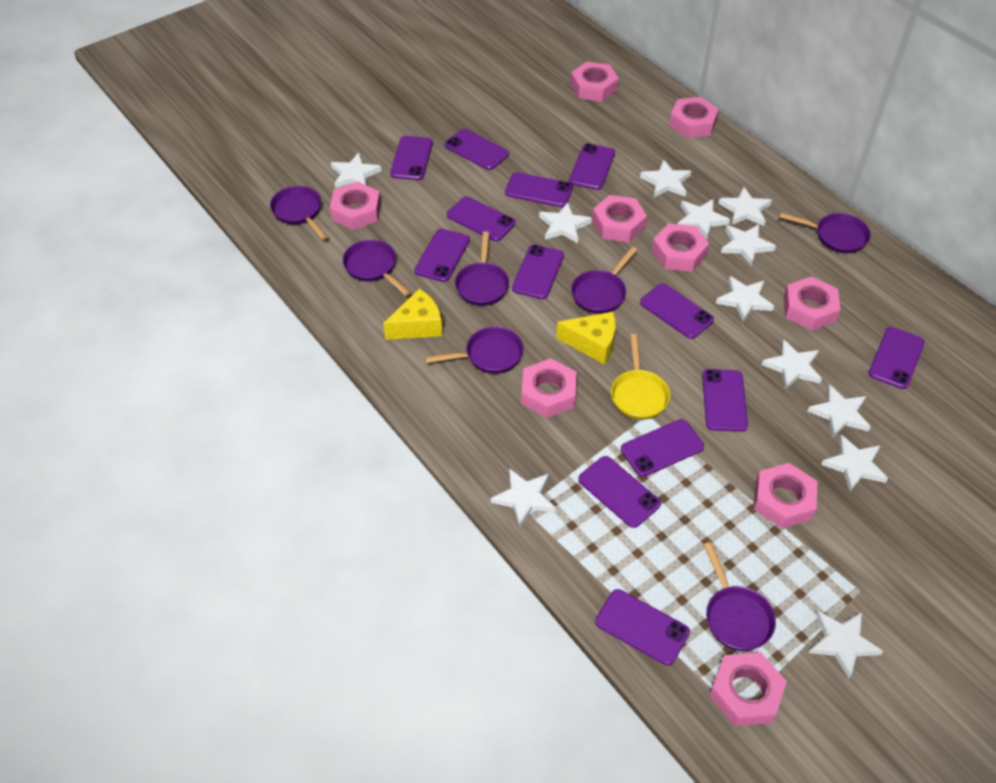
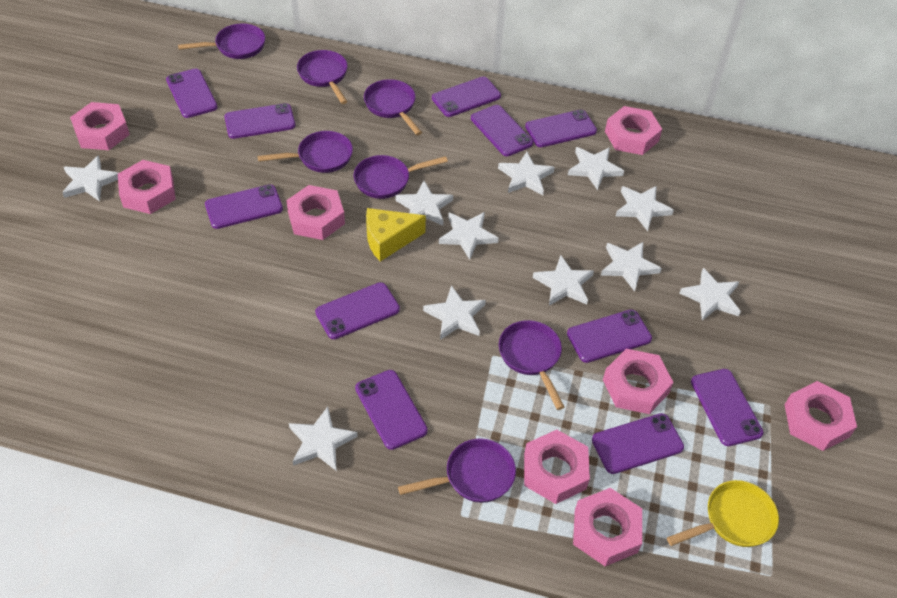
pink nut: 9 -> 8
purple phone: 13 -> 11
white star: 12 -> 11
yellow cheese: 2 -> 1

